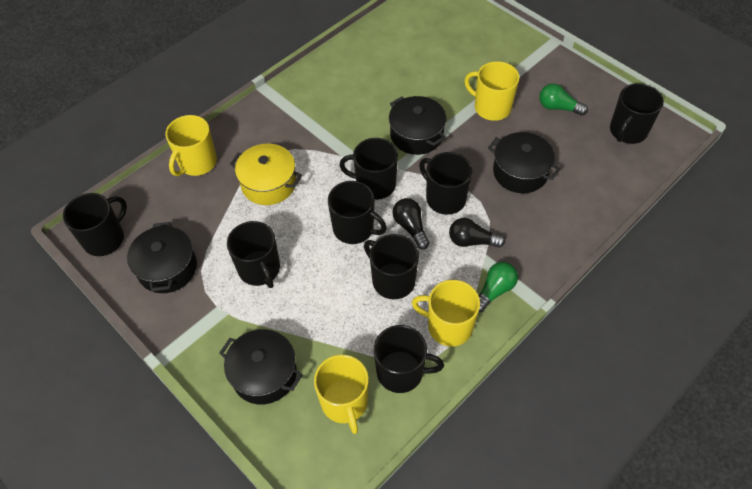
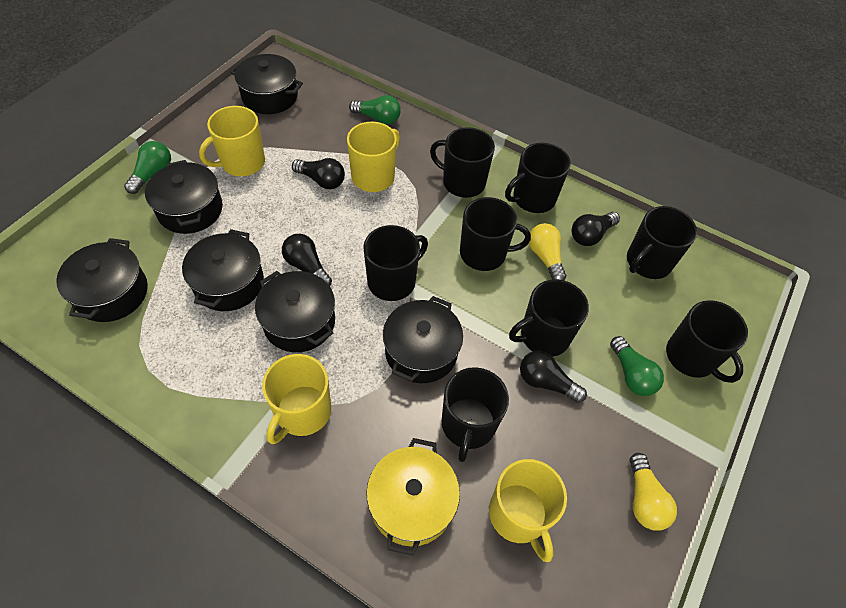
black light bulb: 2 -> 4
black pot: 4 -> 6
green light bulb: 2 -> 3
yellow light bulb: 0 -> 2

